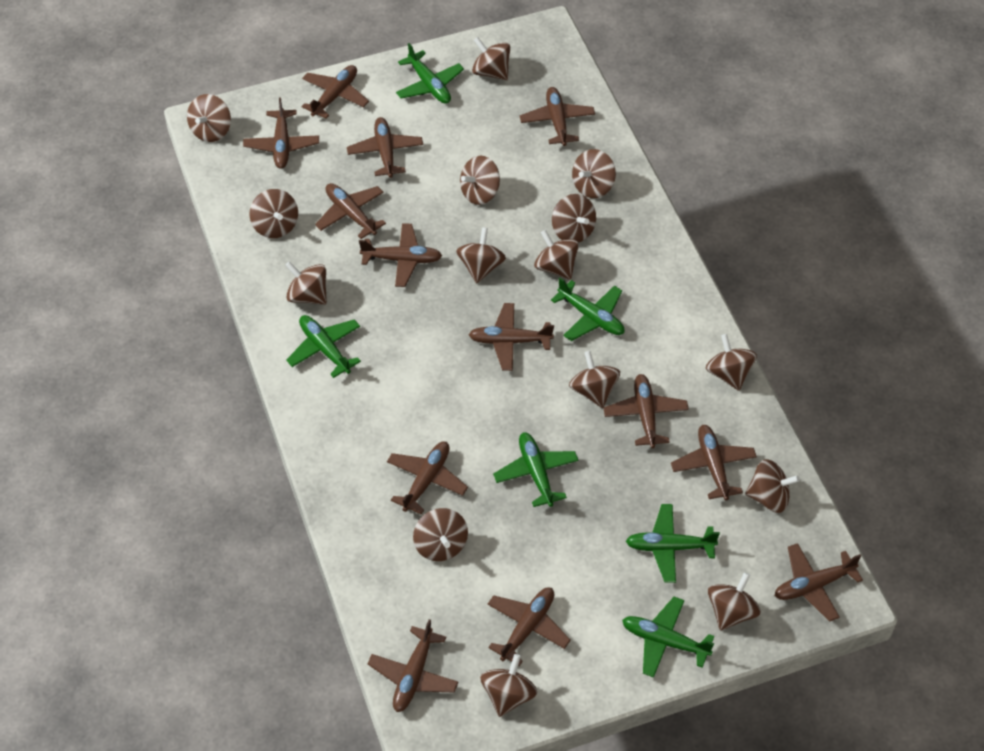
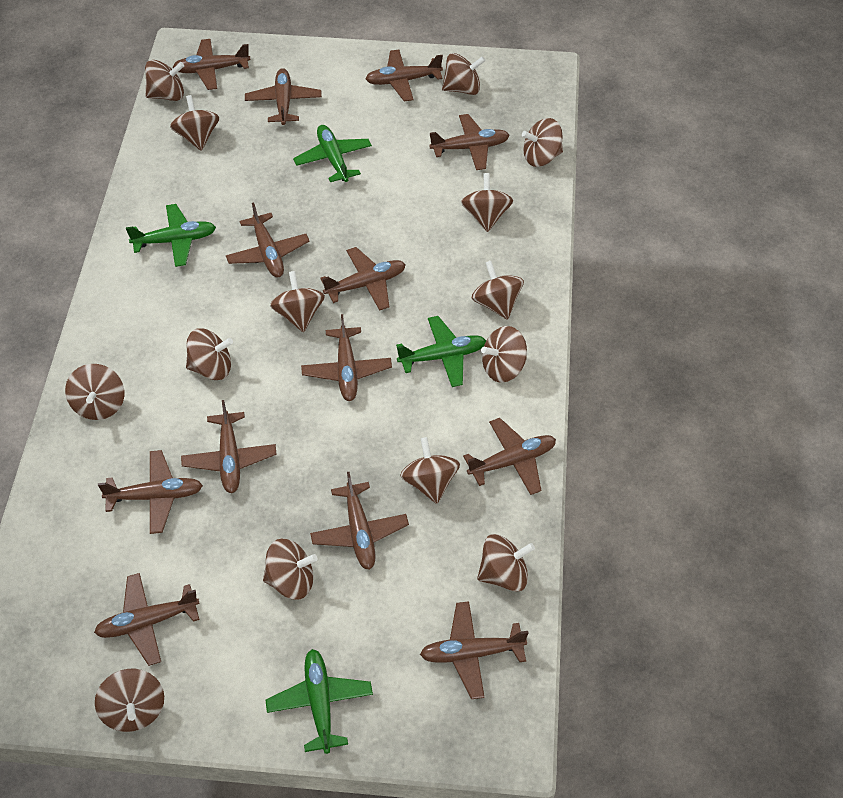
brown spinning top: 15 -> 14
green plane: 6 -> 4

